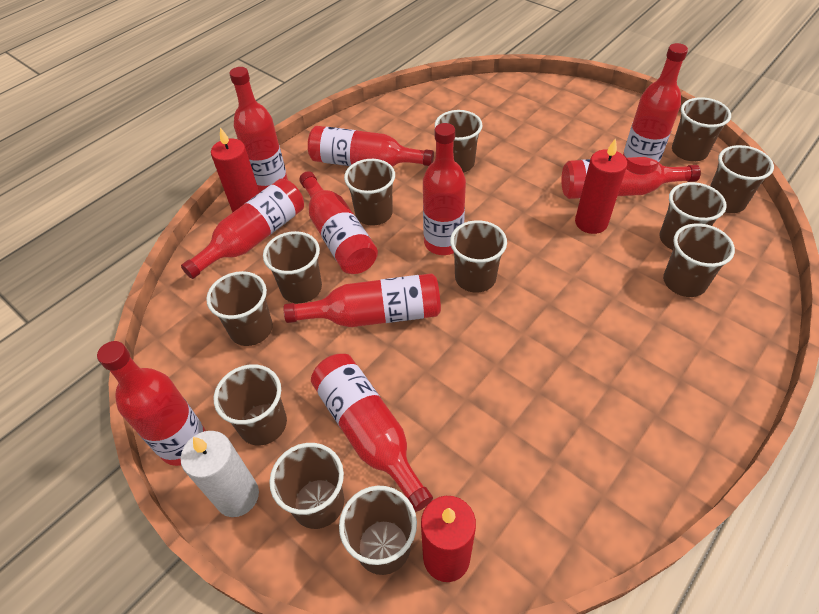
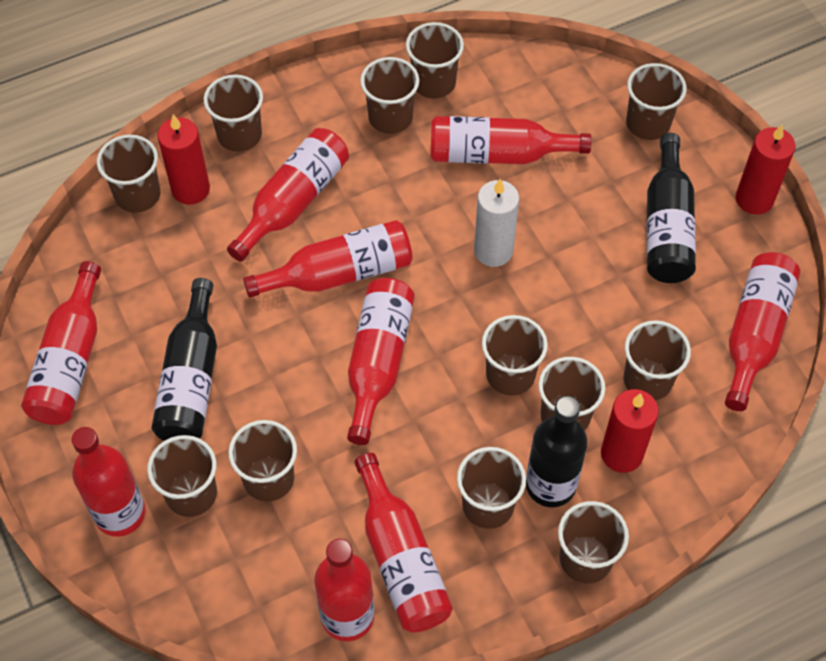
black bottle: 0 -> 3
red bottle: 10 -> 9

